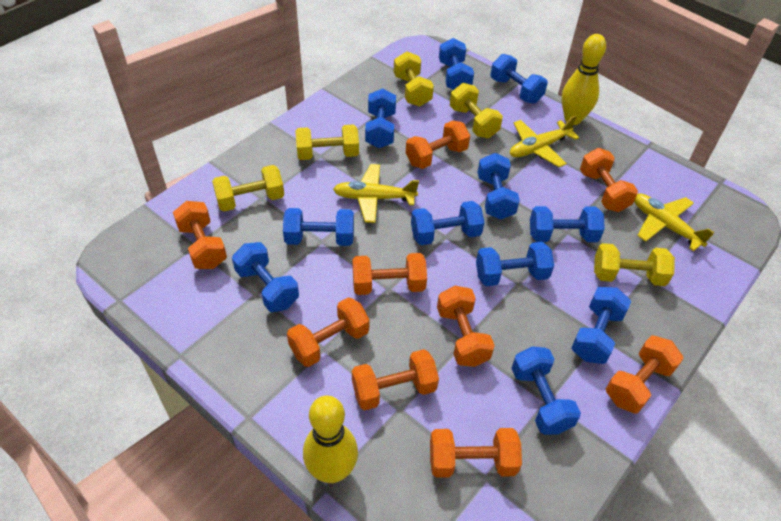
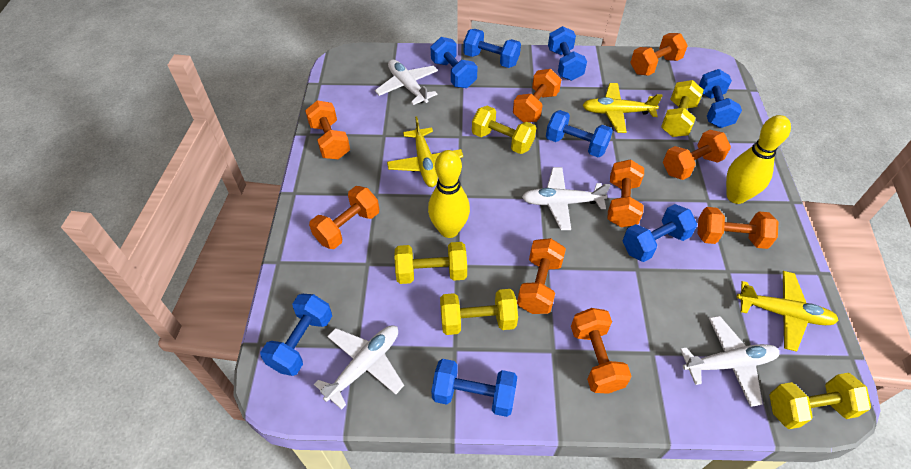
blue dumbbell: 11 -> 8
white plane: 0 -> 4

